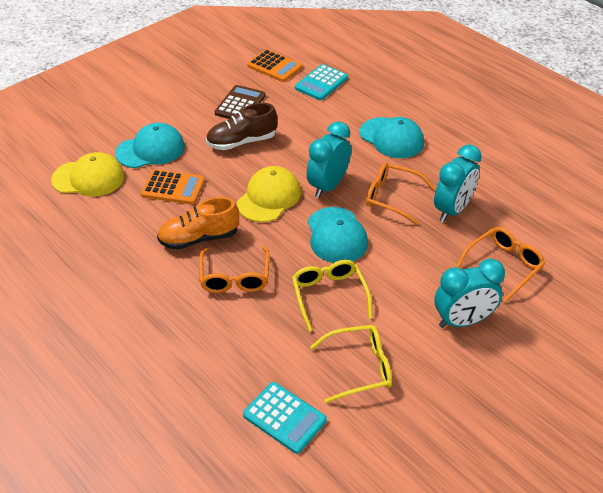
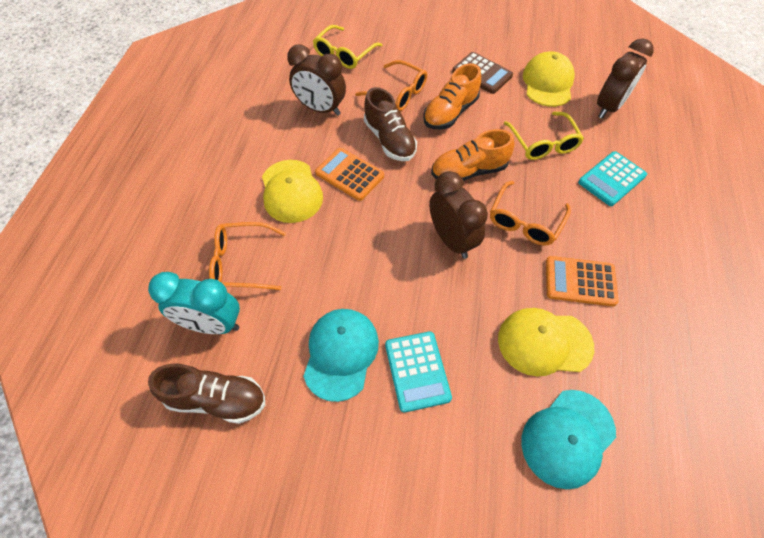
brown clock: 0 -> 3
brown shoe: 1 -> 2
orange shoe: 1 -> 2
turquoise cap: 3 -> 2
turquoise clock: 3 -> 1
yellow cap: 2 -> 3

